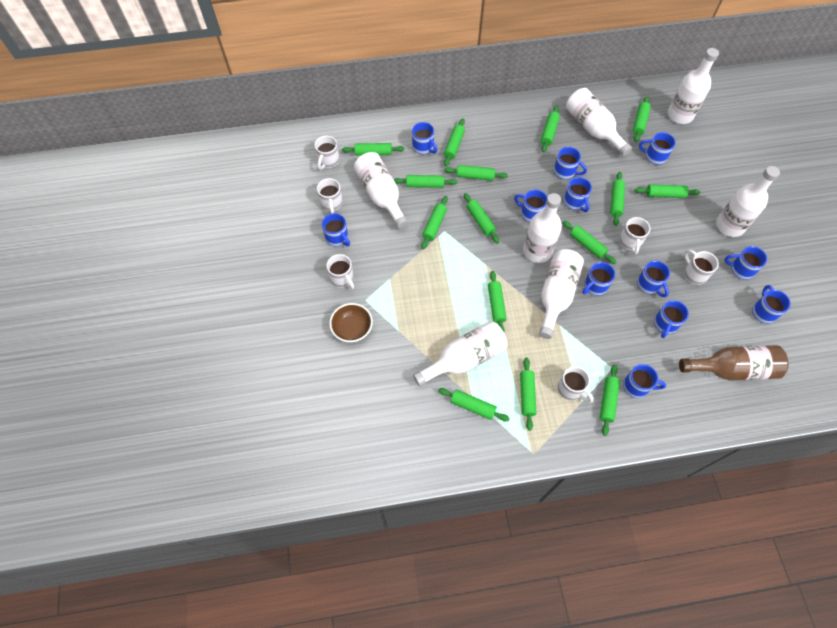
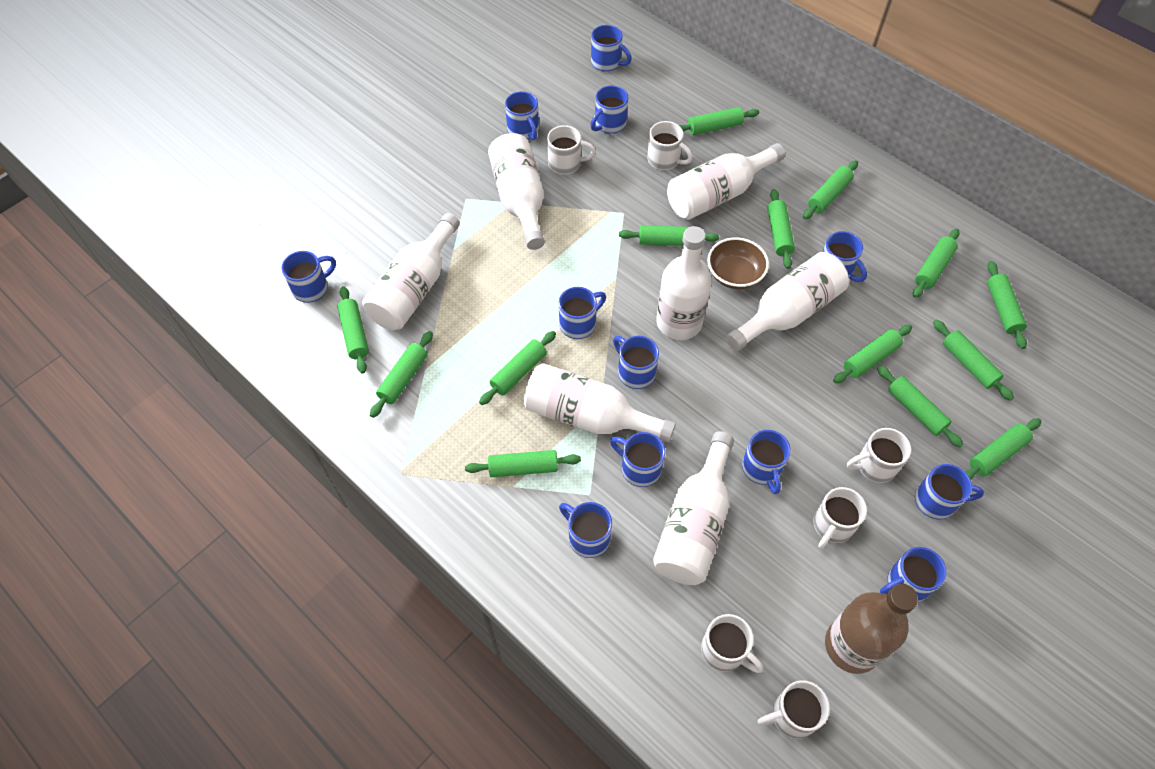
green rolling pin: 15 -> 14

